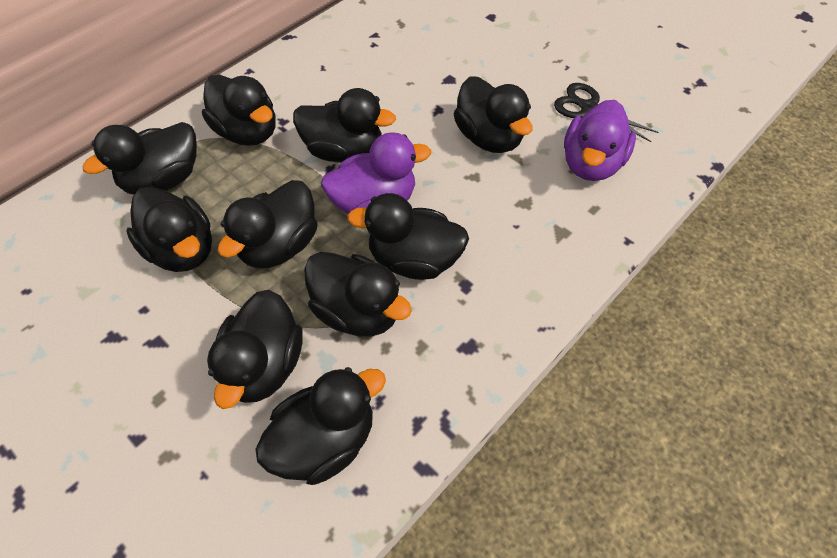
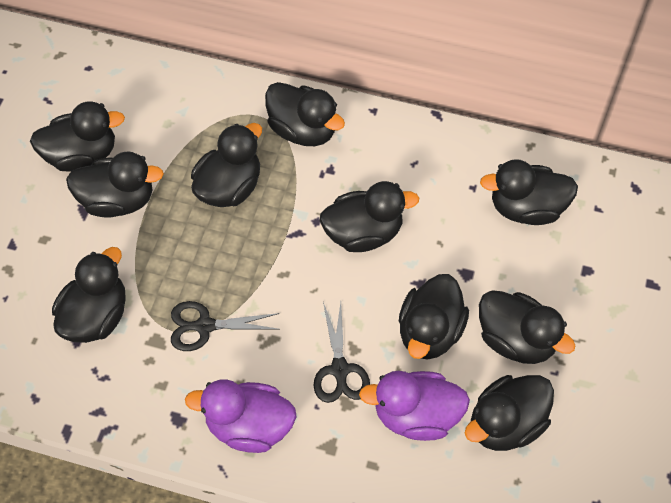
black scissors: 1 -> 2

